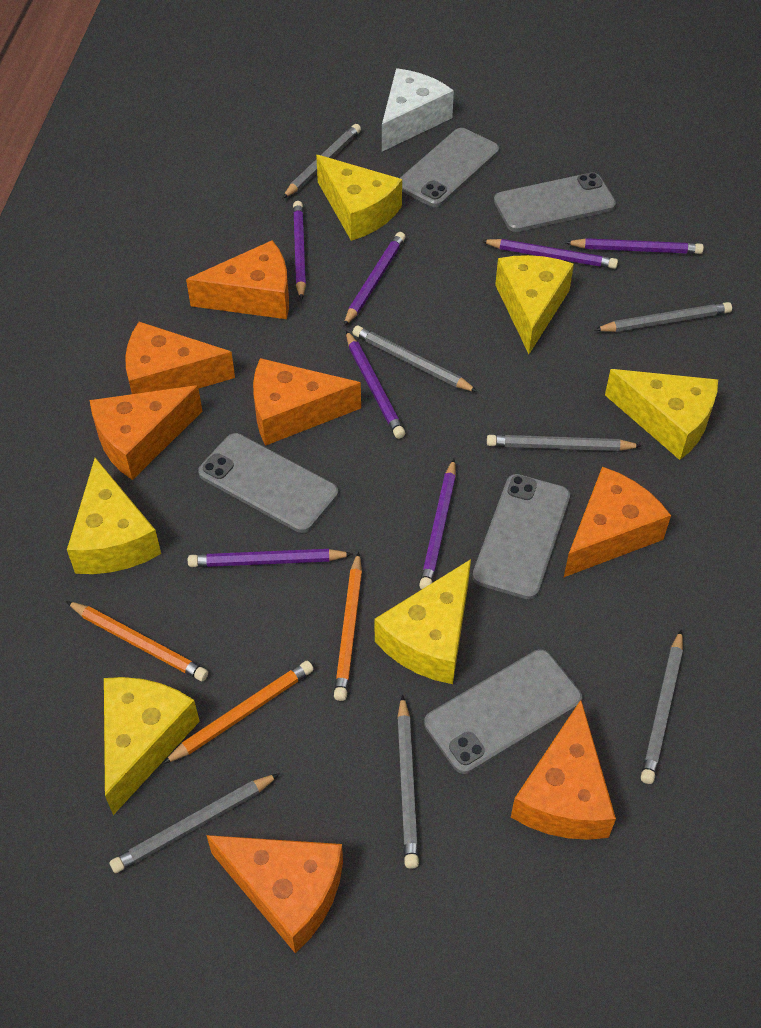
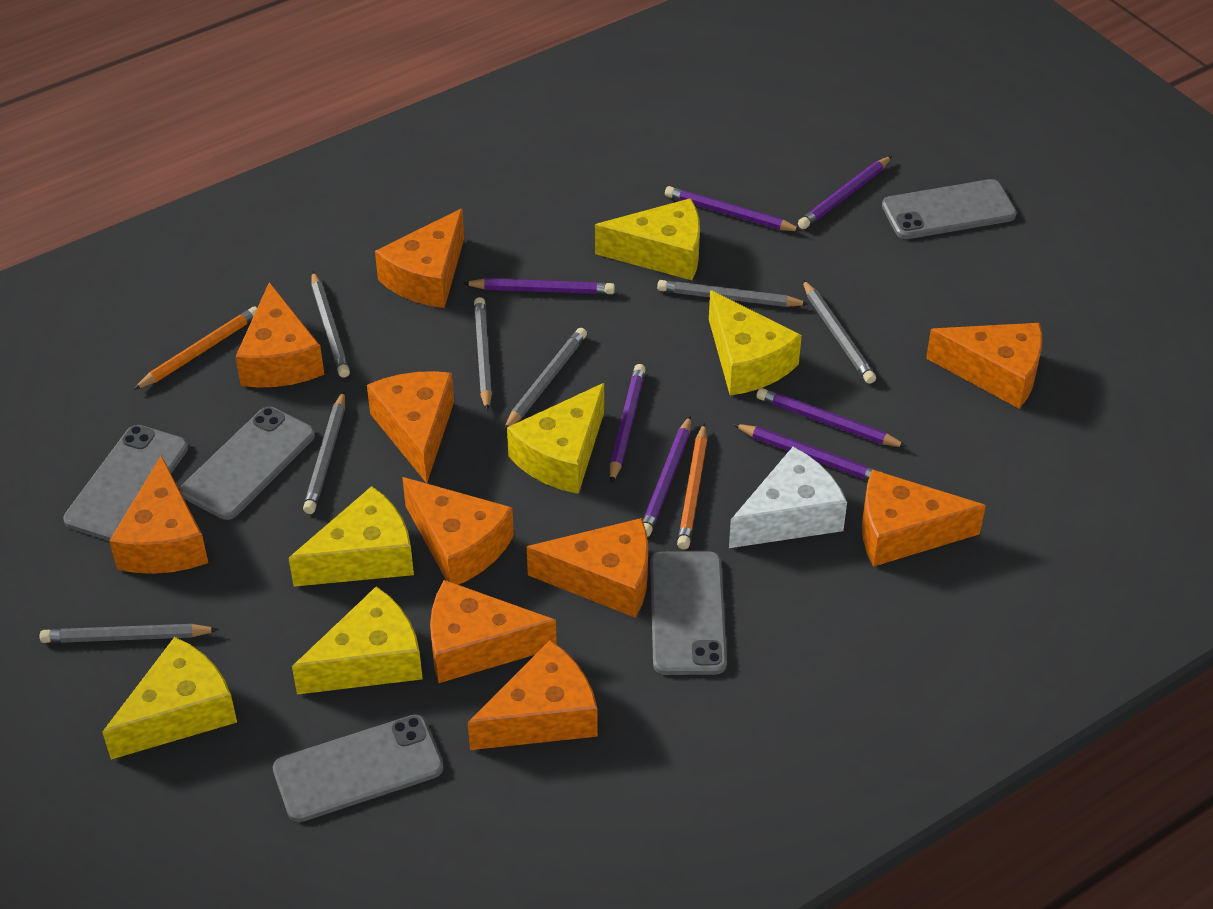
orange cheese: 7 -> 10
orange pencil: 3 -> 2

